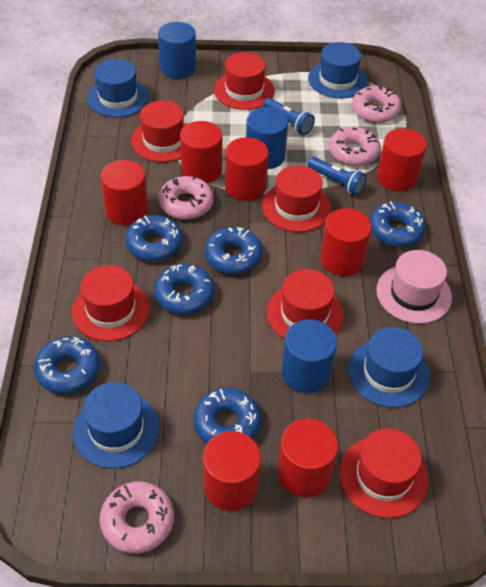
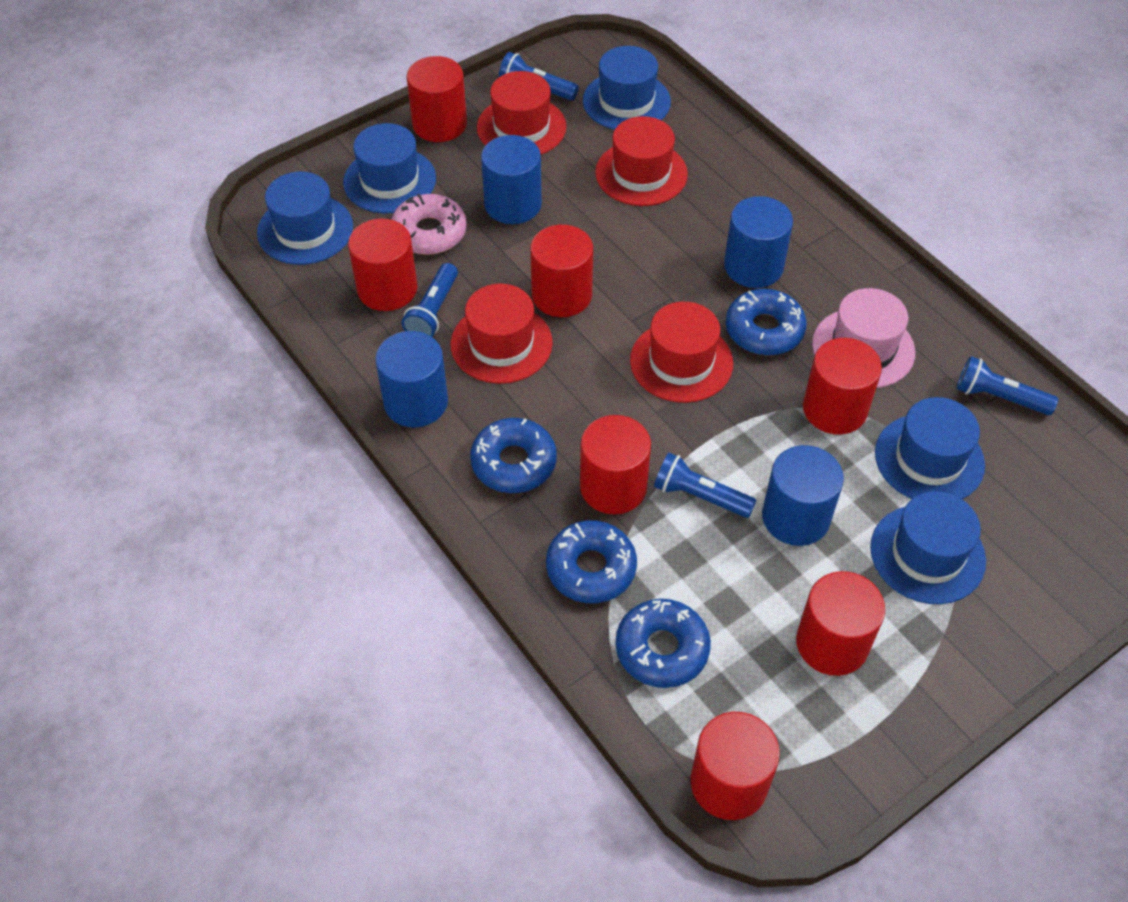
blue cylinder: 3 -> 4
blue donut: 6 -> 4
blue flashlight: 2 -> 4
blue hat: 4 -> 5
pink donut: 4 -> 1
red hat: 6 -> 4

